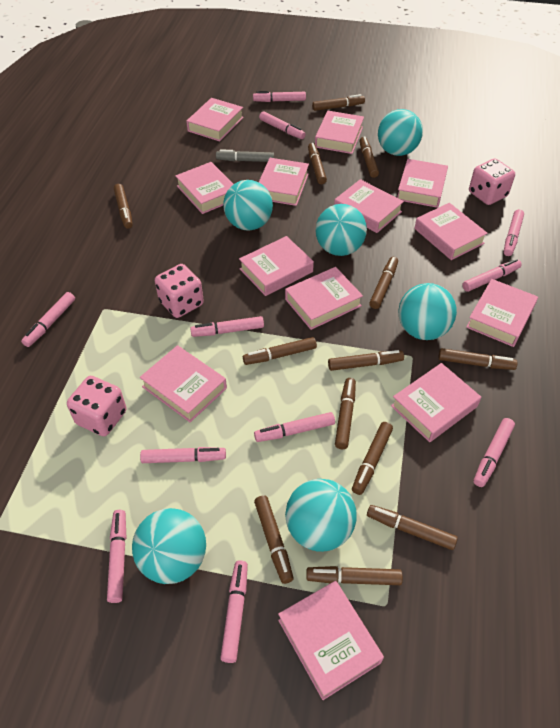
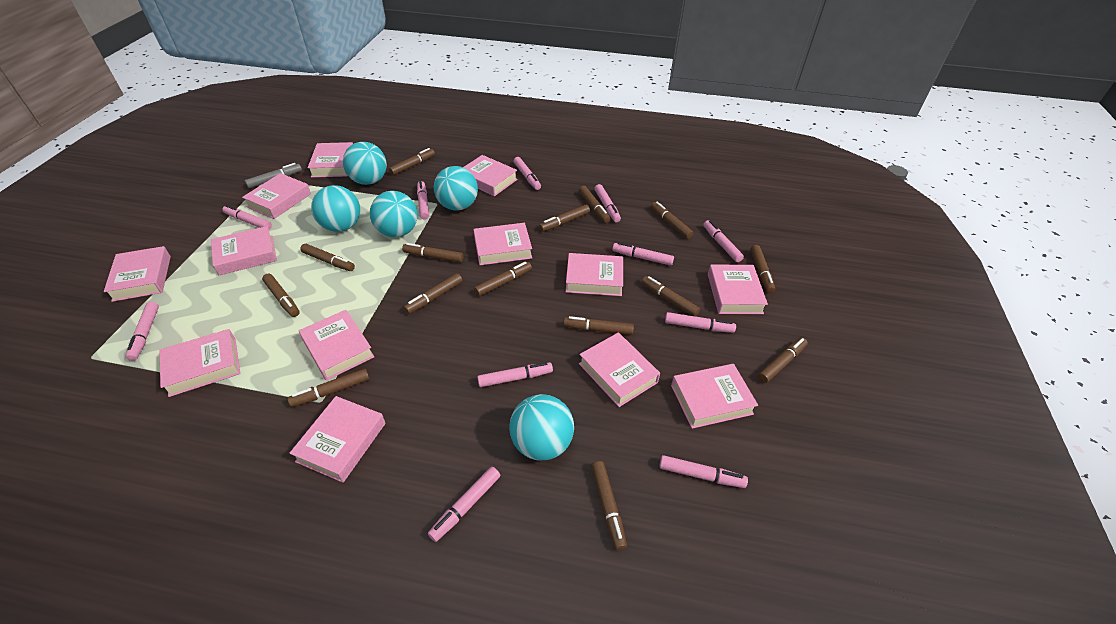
brown marker: 13 -> 15
pink dice: 3 -> 0
turquoise ball: 6 -> 5

